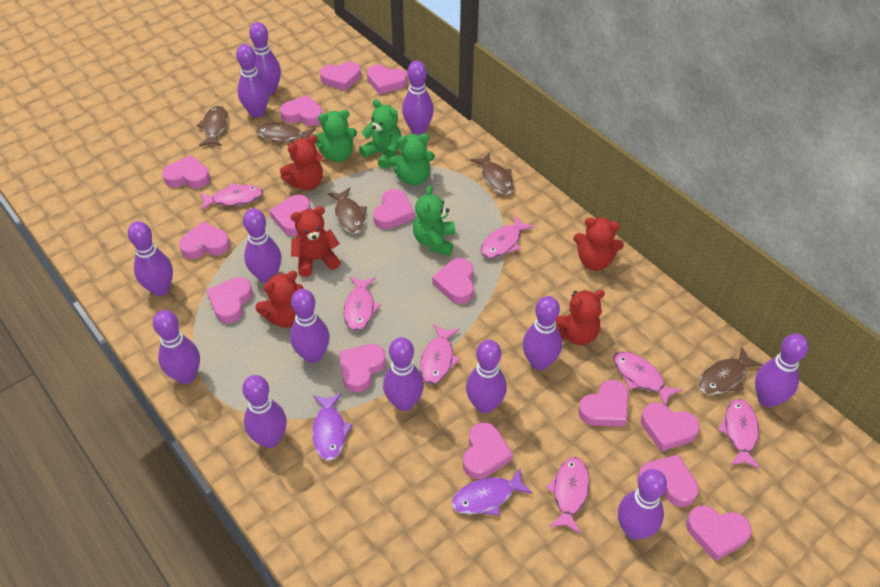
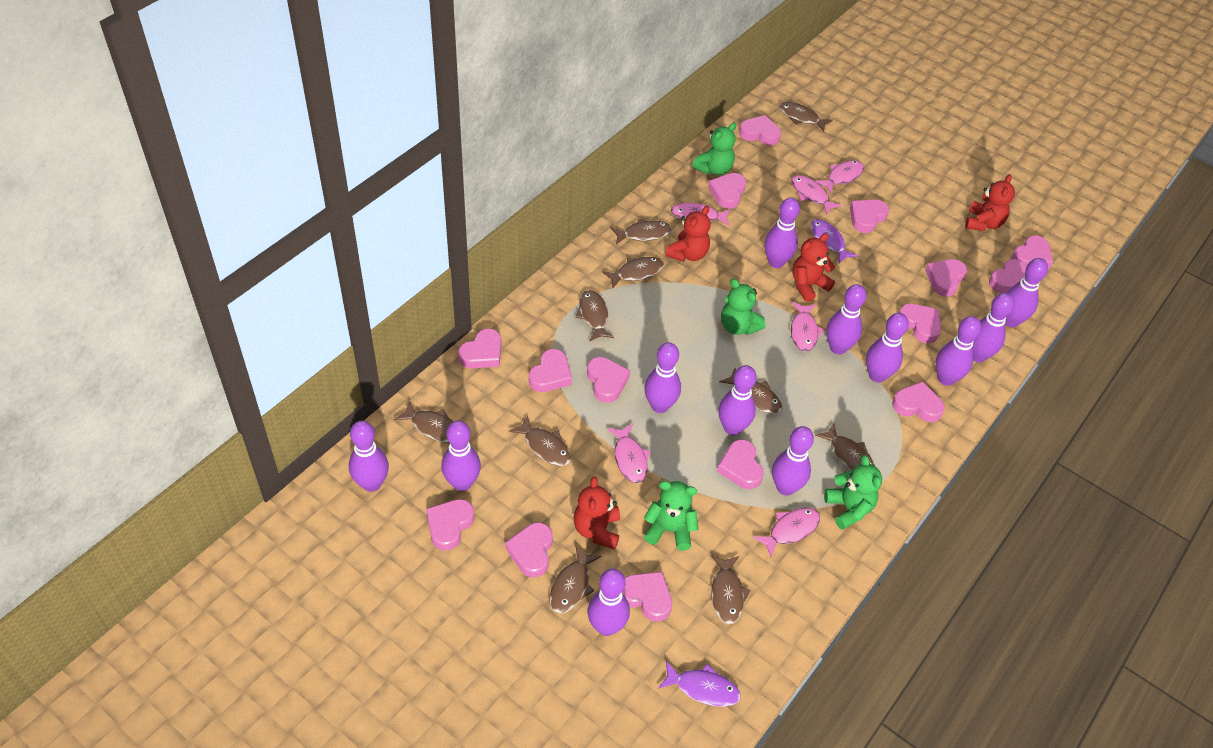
brown fish: 5 -> 10
pink fish: 7 -> 6
purple bowling pin: 13 -> 12
red teddy bear: 5 -> 4

